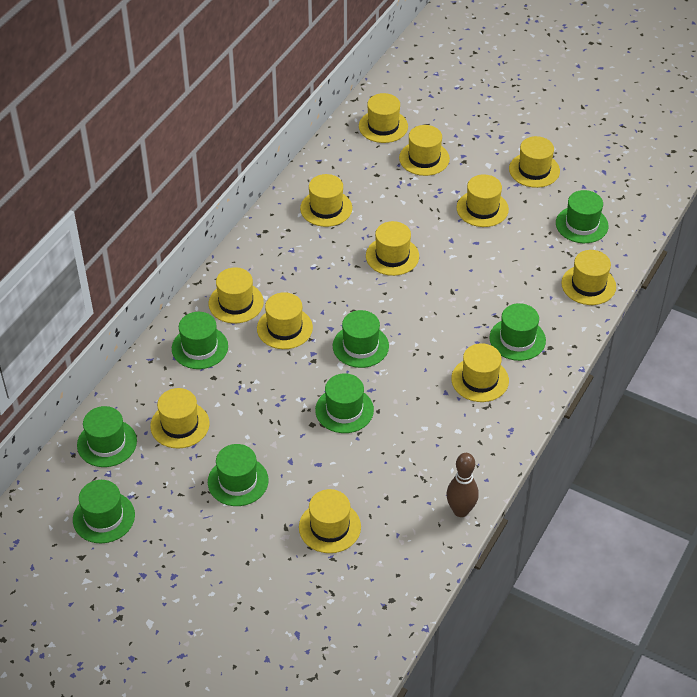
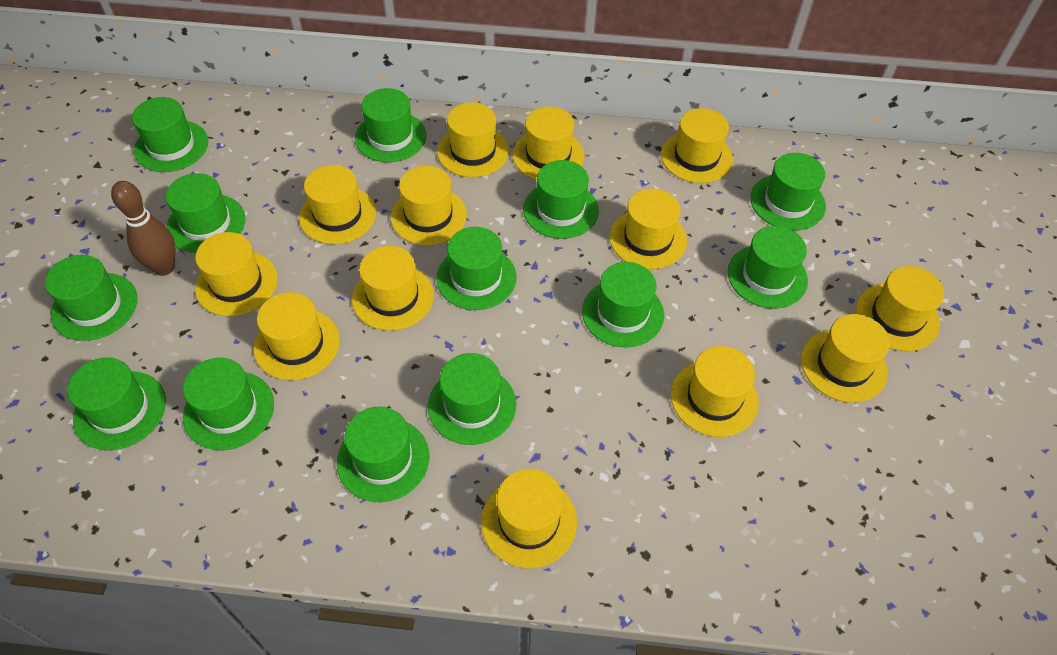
green hat: 8 -> 13
yellow hat: 12 -> 13

